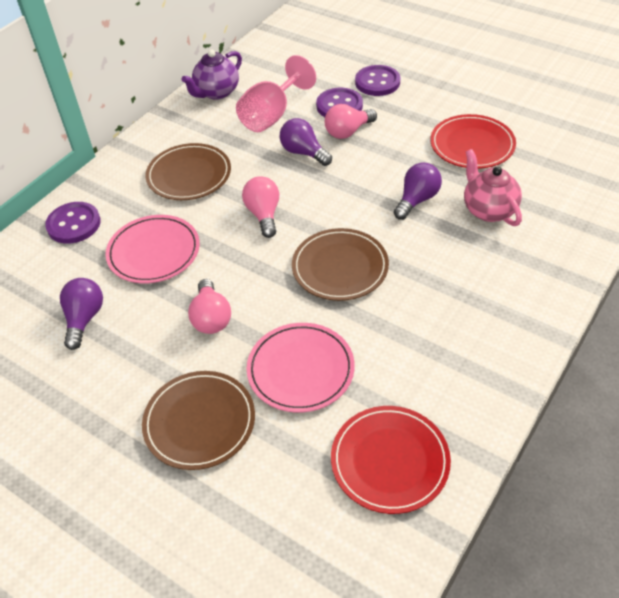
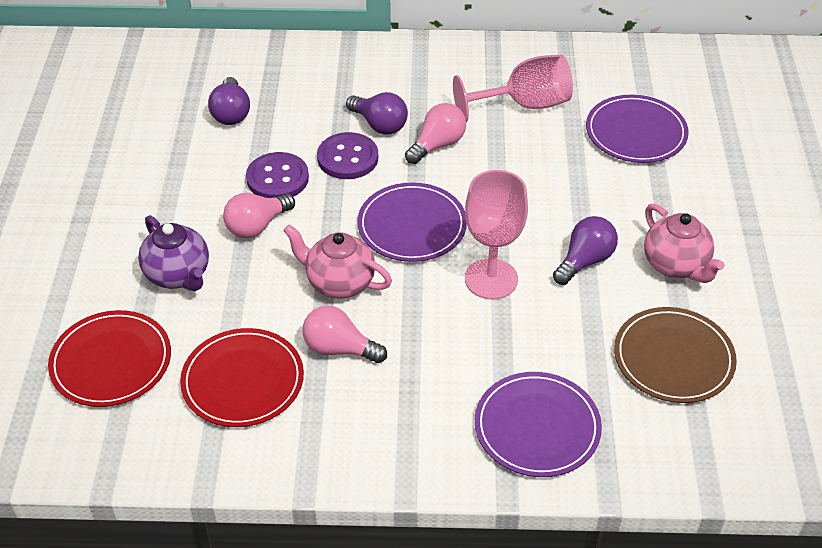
brown plate: 3 -> 1
pink goblet: 1 -> 2
pink plate: 2 -> 0
pink teapot: 1 -> 2
purple button: 3 -> 2
purple plate: 0 -> 3

